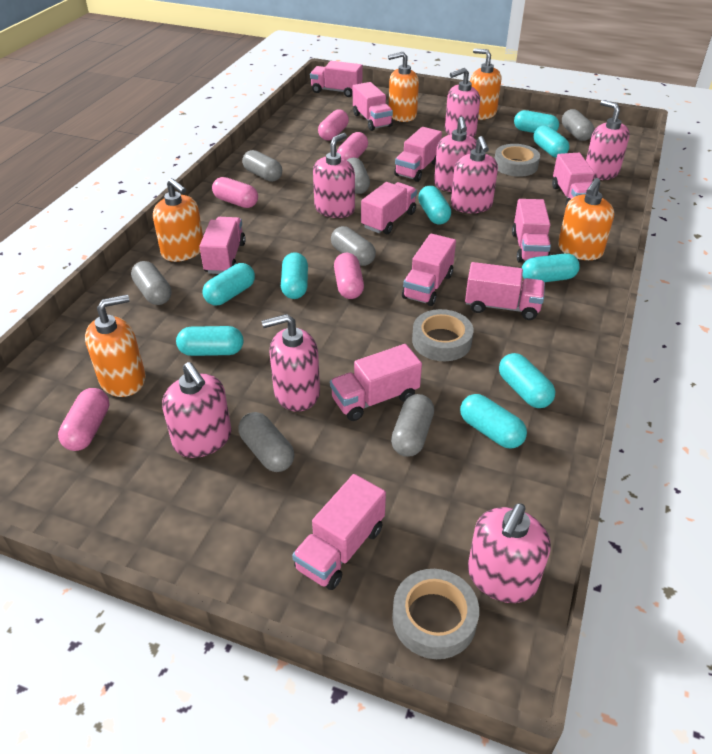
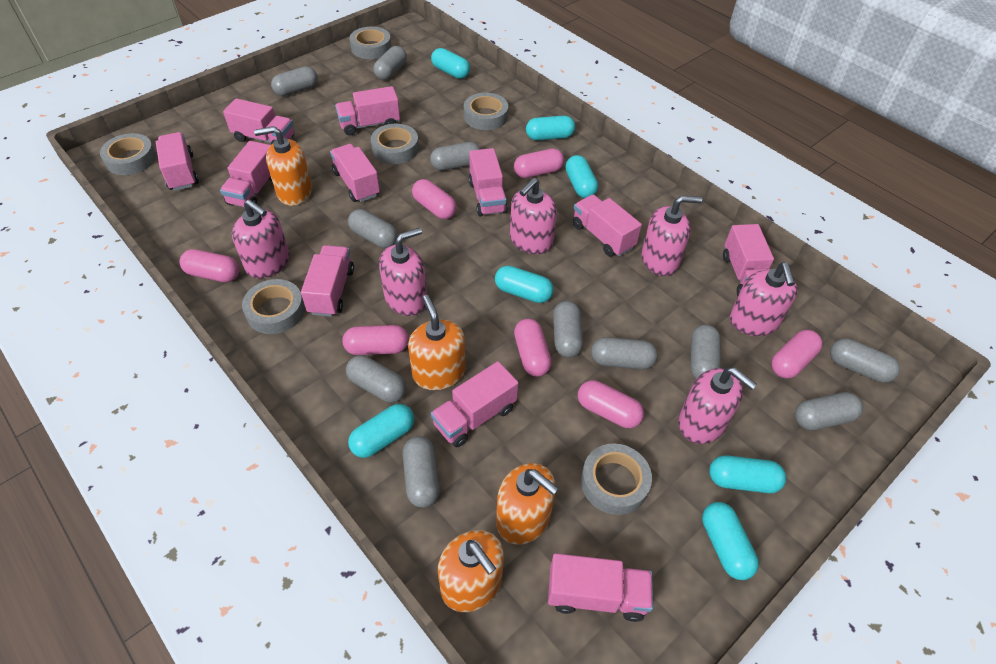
grey capsule: 7 -> 11
grey tape: 3 -> 6
orange soap dispenser: 5 -> 4
pink capsule: 5 -> 7
pink soap dispenser: 8 -> 6
turquoise capsule: 9 -> 7

